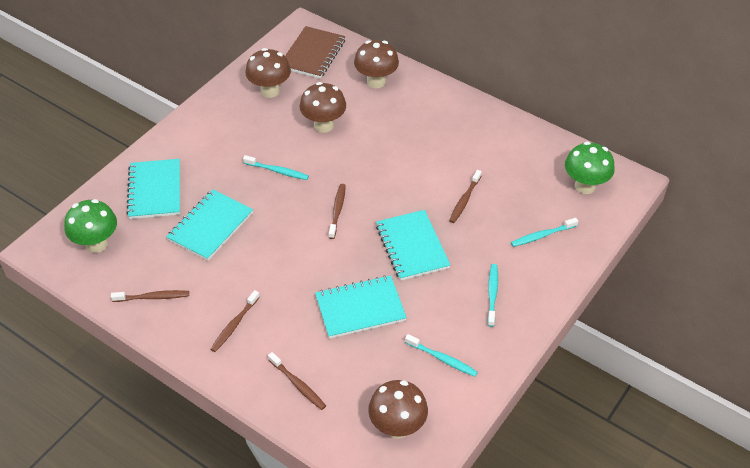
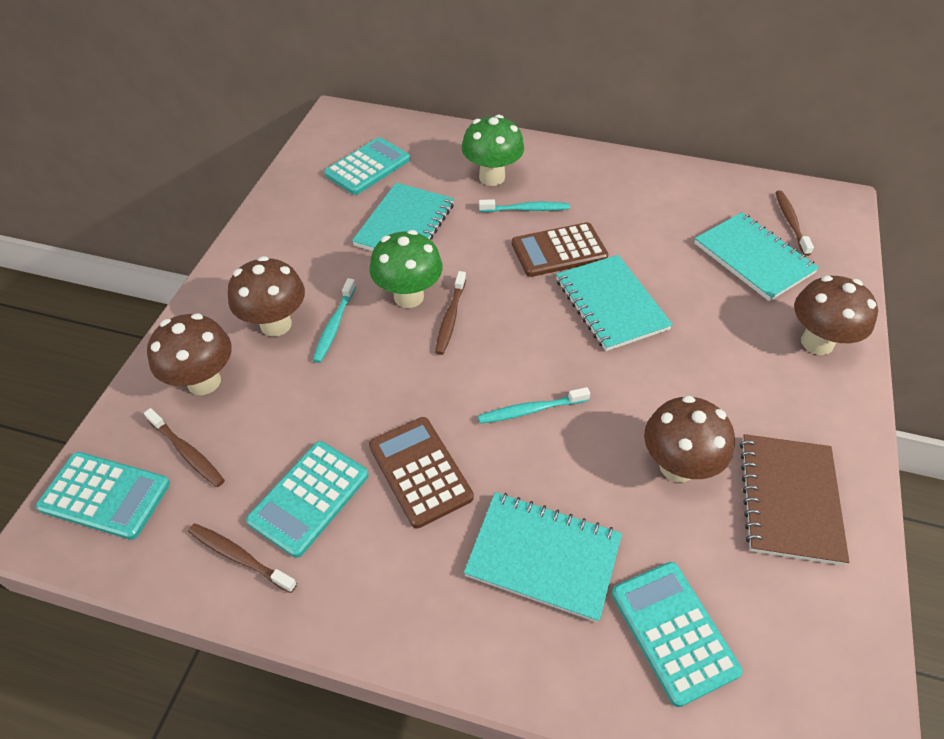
brown calculator: 0 -> 2
brown toothbrush: 5 -> 4
turquoise calculator: 0 -> 4
turquoise toothbrush: 4 -> 3

